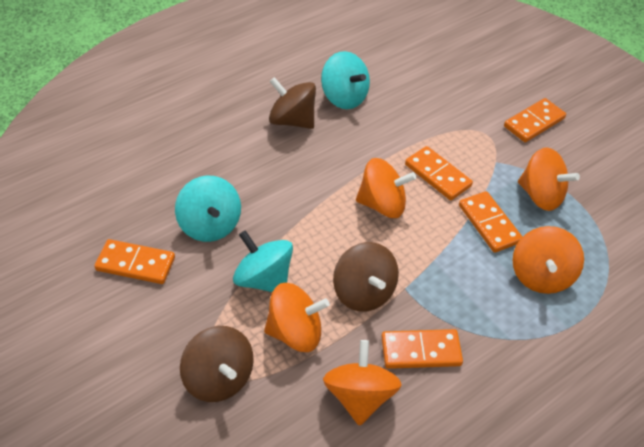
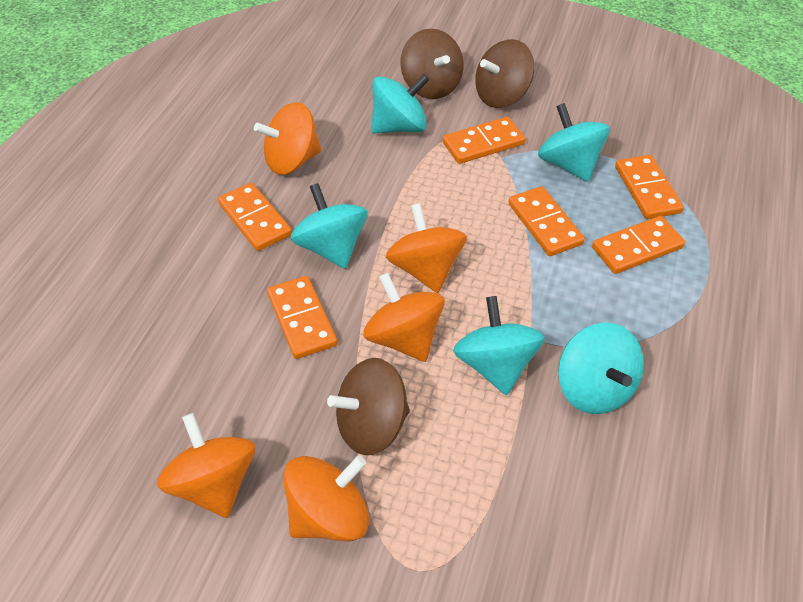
orange domino: 5 -> 6
turquoise spinning top: 3 -> 5

